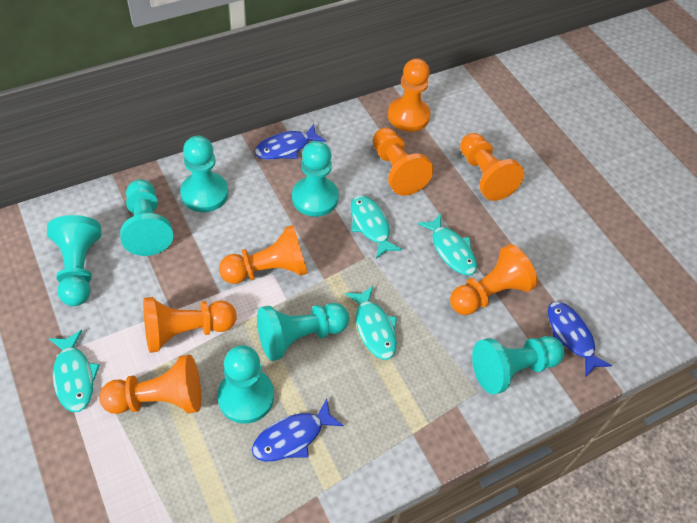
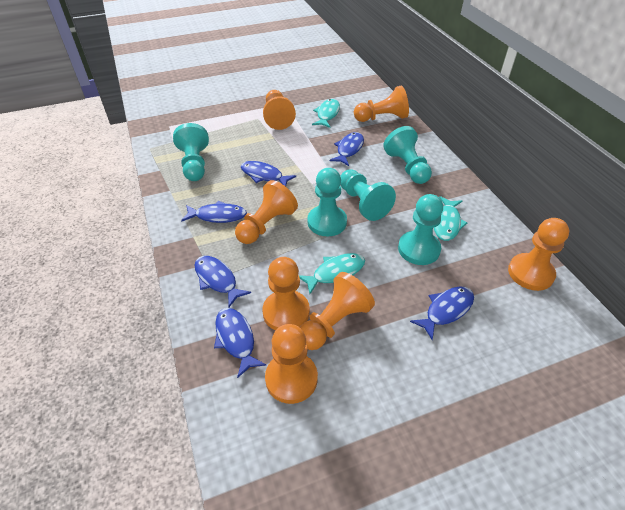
blue fish: 3 -> 6
turquoise fish: 4 -> 3
turquoise pawn: 7 -> 5

